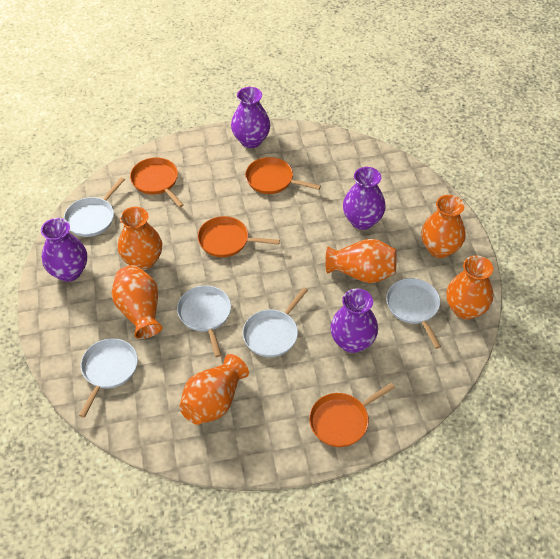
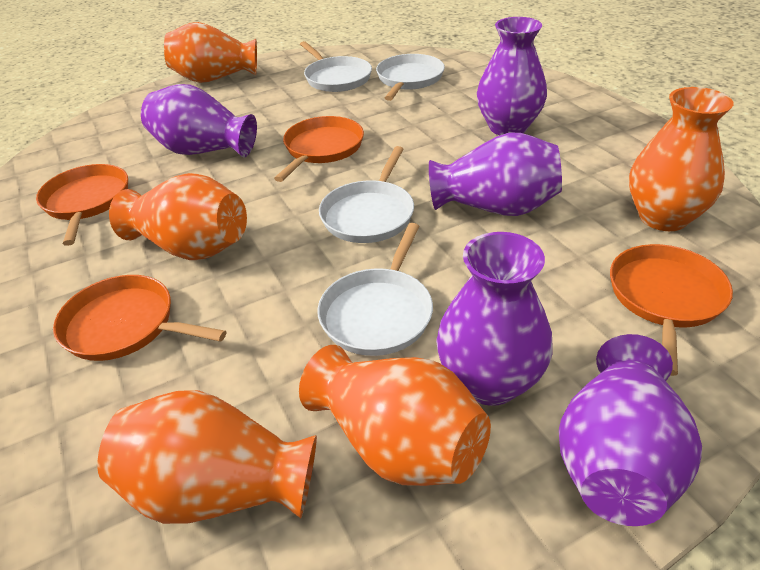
orange vase: 6 -> 5
purple vase: 4 -> 5
white pan: 5 -> 4

